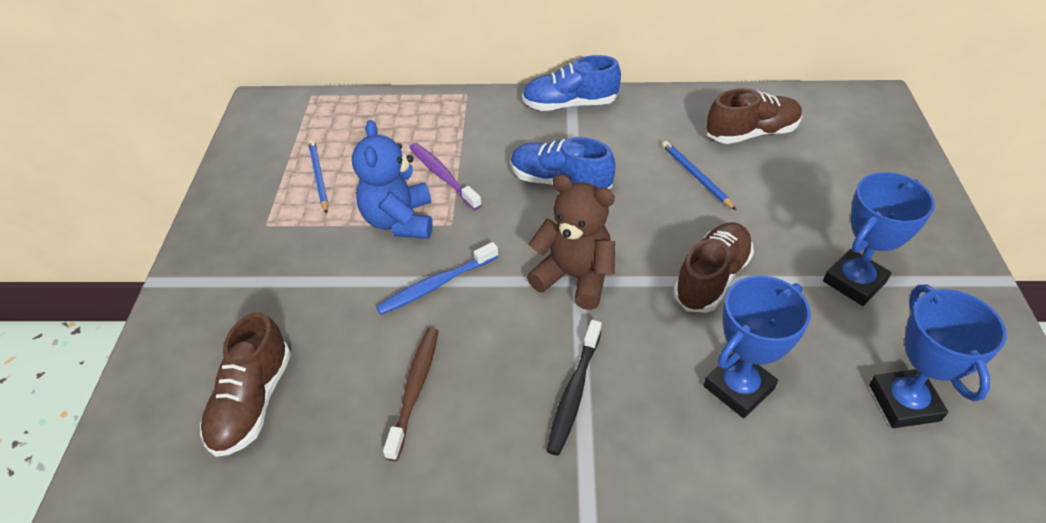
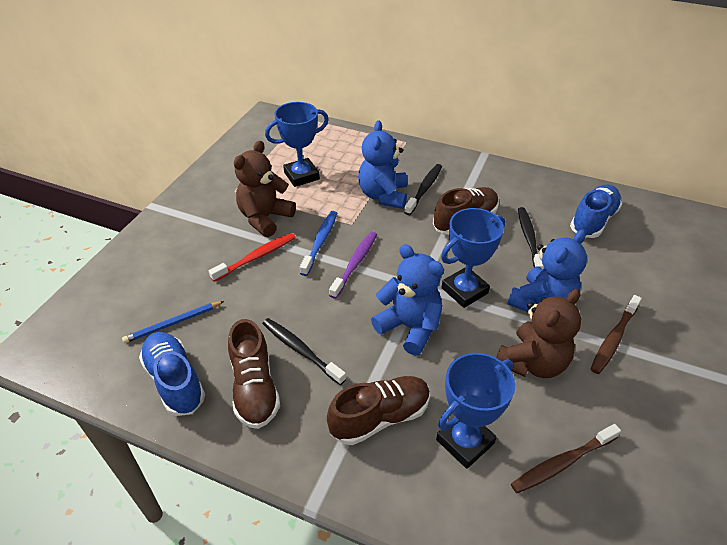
black toothbrush: 1 -> 3
blue pencil: 2 -> 1
blue teddy bear: 1 -> 3
brown teddy bear: 1 -> 2
brown toothbrush: 1 -> 2
red toothbrush: 0 -> 1

